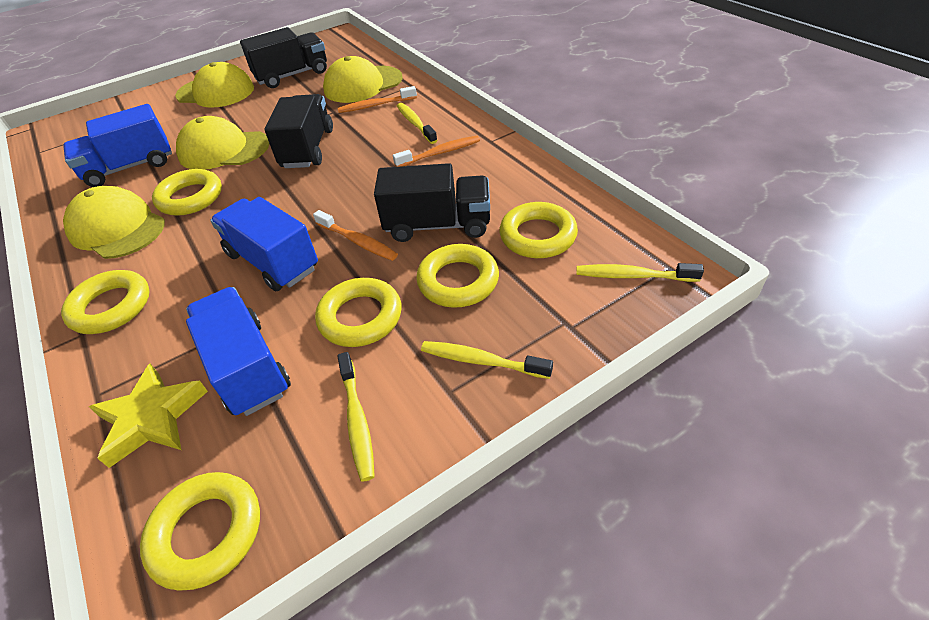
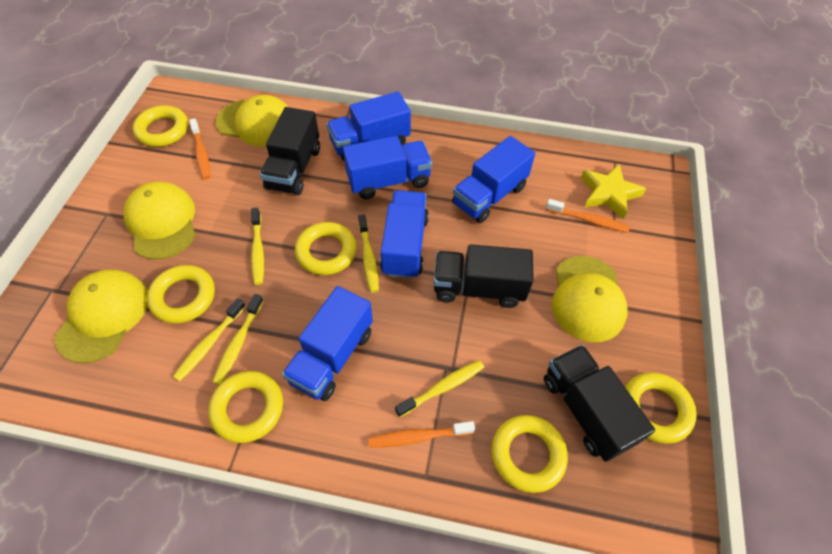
blue truck: 3 -> 5
yellow toothbrush: 4 -> 5

